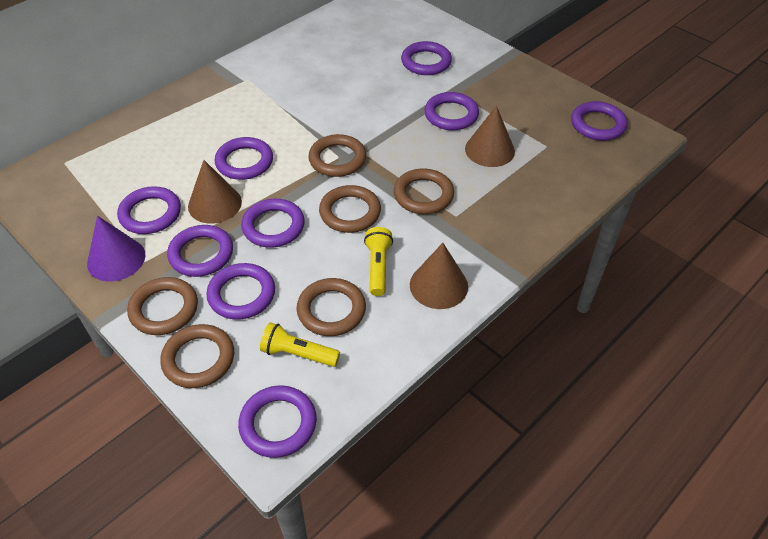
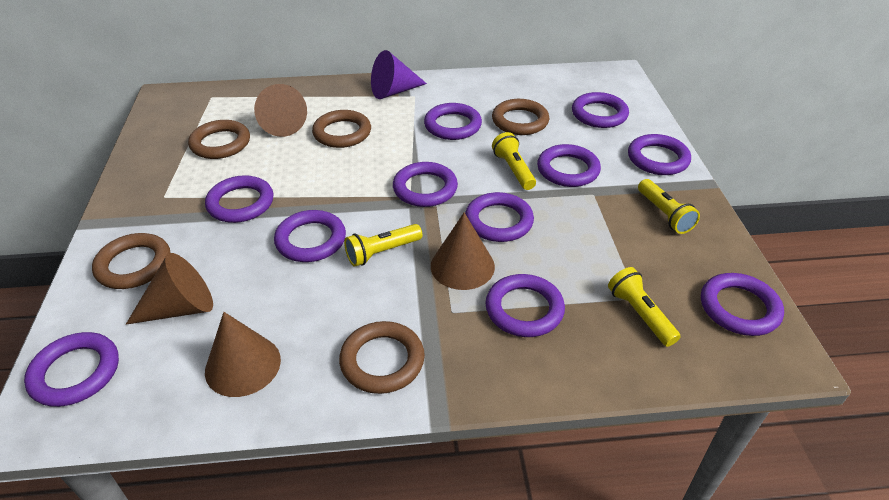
brown cone: 3 -> 4
brown ring: 6 -> 5
purple ring: 9 -> 11
yellow flashlight: 2 -> 4

